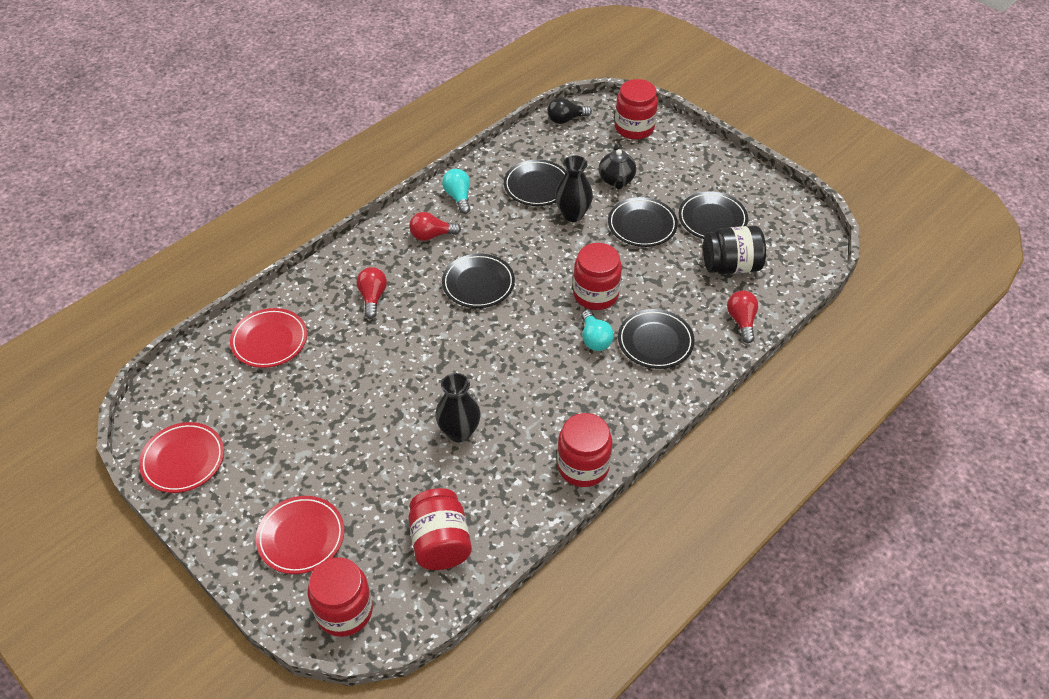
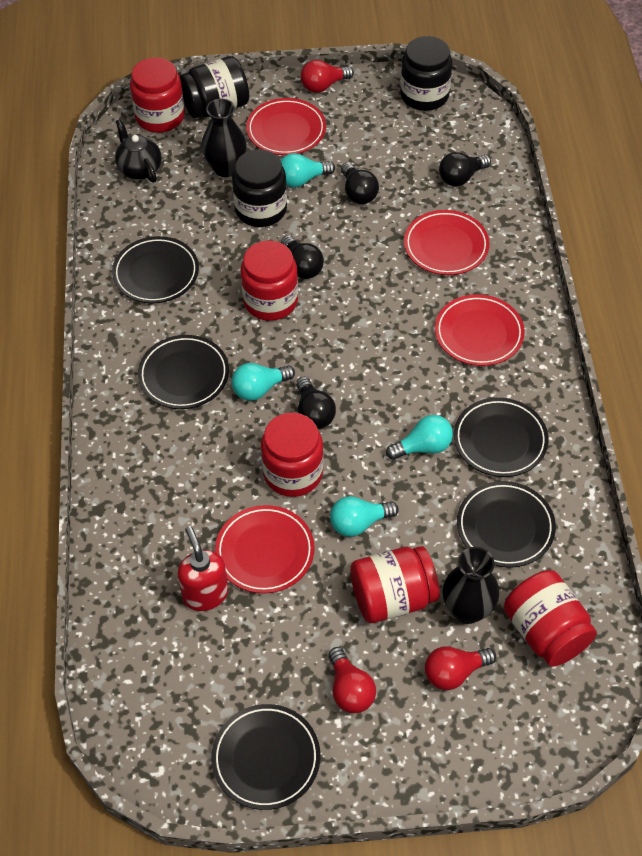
black jar: 1 -> 3
black light bulb: 1 -> 4
red plate: 3 -> 4
red soap dispenser: 0 -> 1
turquoise light bulb: 2 -> 4

